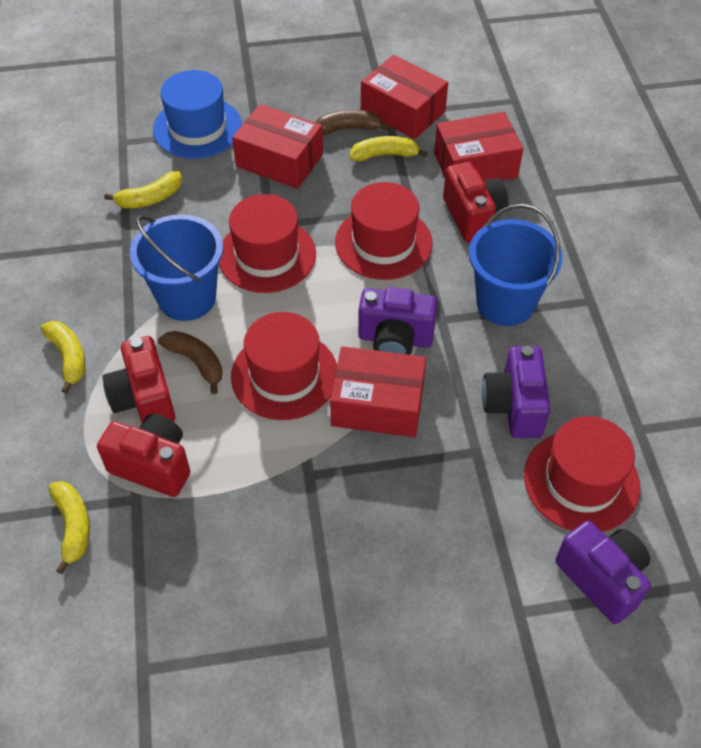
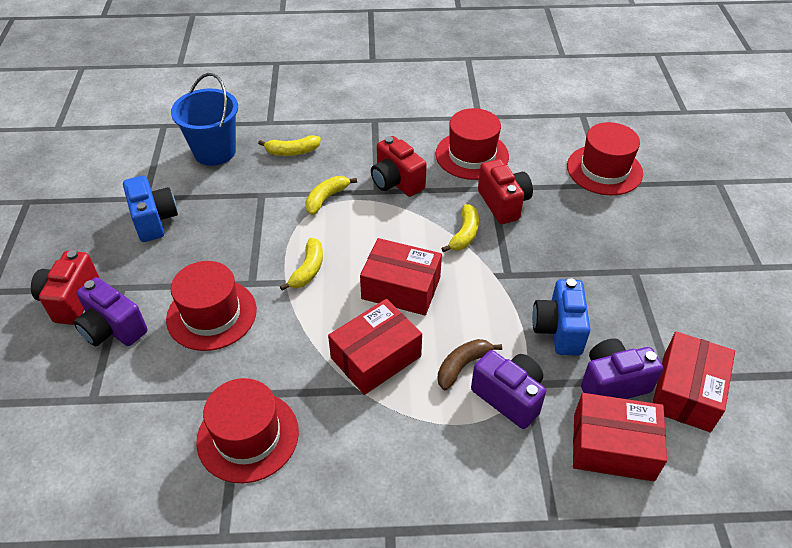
blue bucket: 2 -> 1
blue camera: 0 -> 2
blue hat: 1 -> 0
brown banana: 2 -> 1

